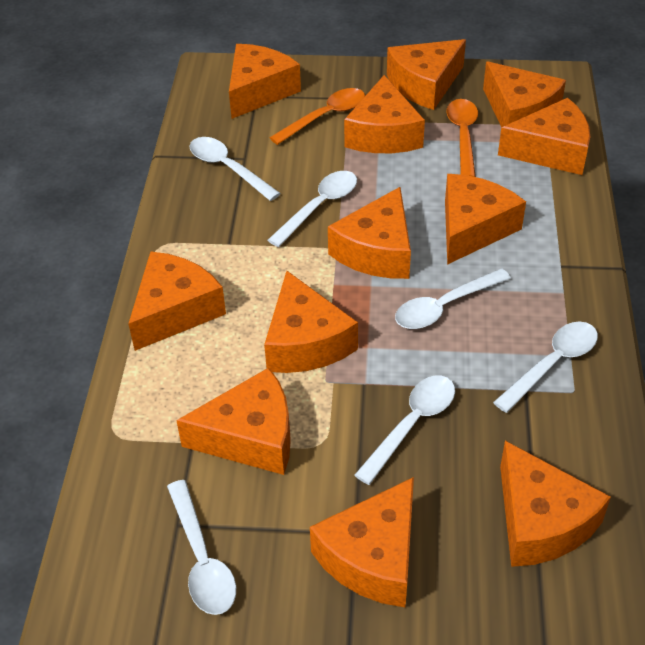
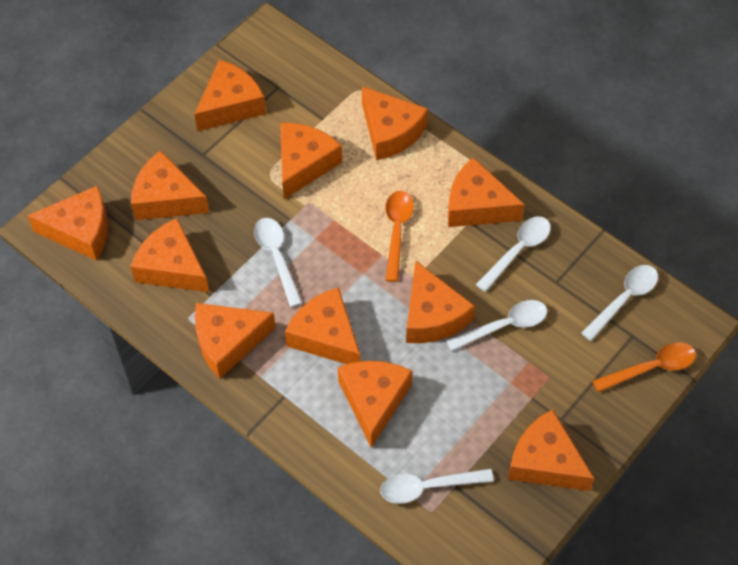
white spoon: 6 -> 5

